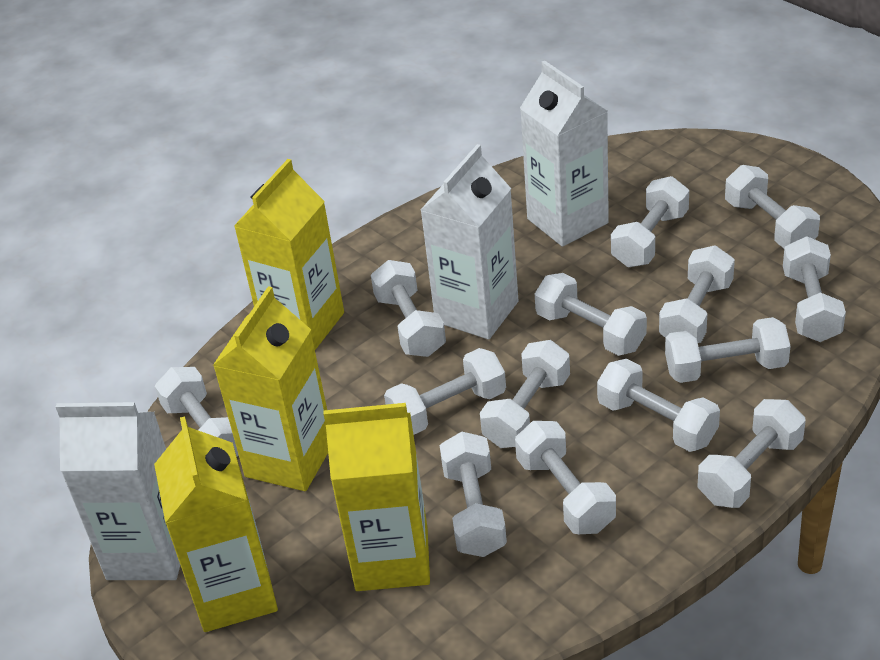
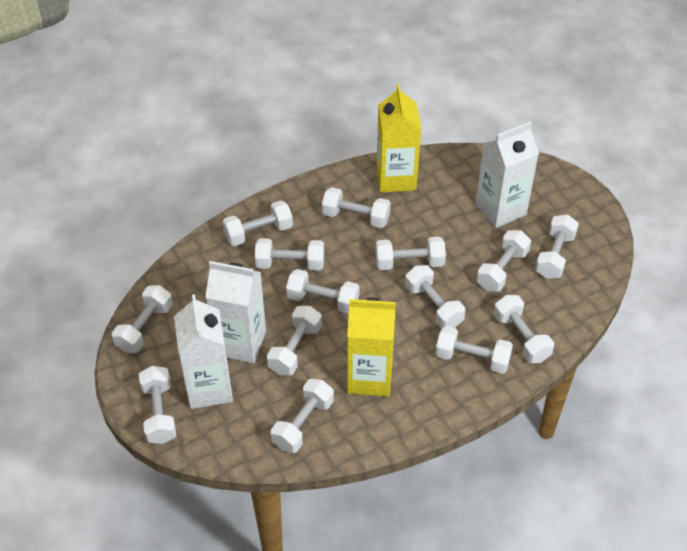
yellow carton: 4 -> 2

